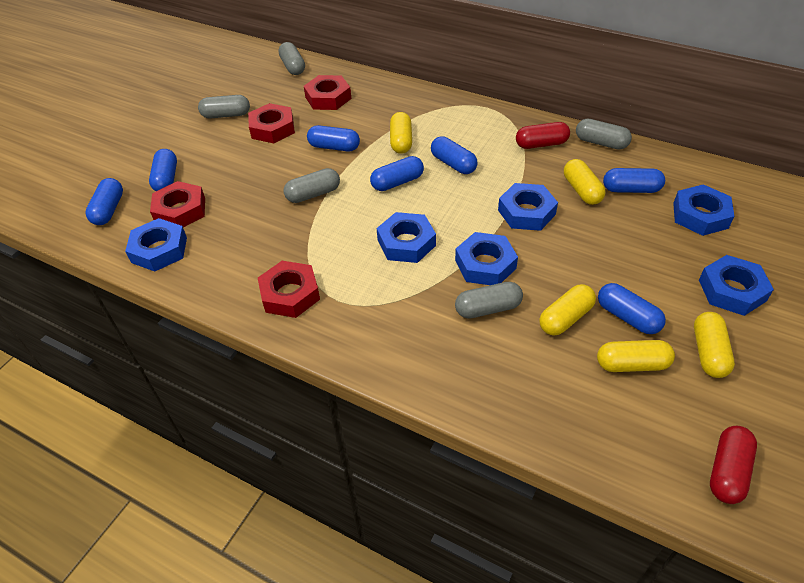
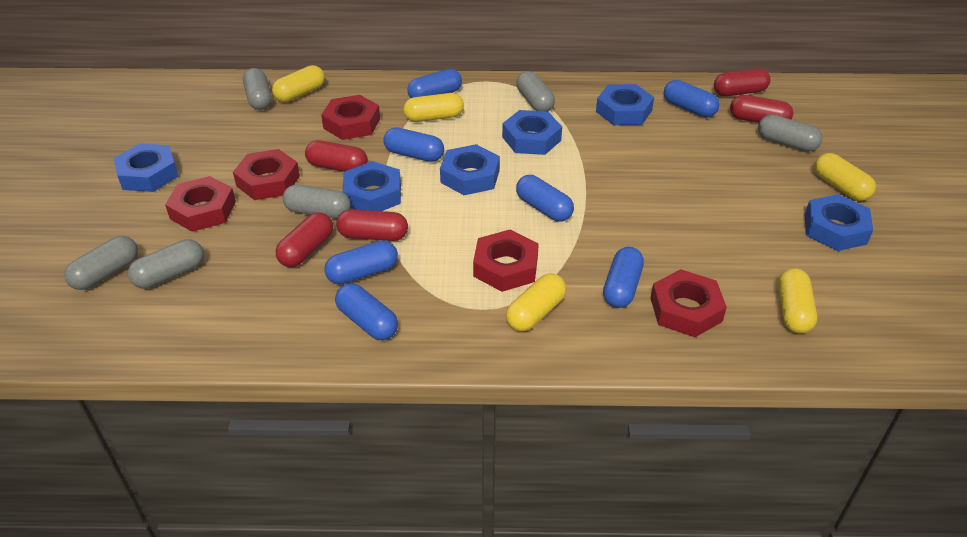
grey capsule: 5 -> 6
red capsule: 2 -> 5
red nut: 4 -> 5

